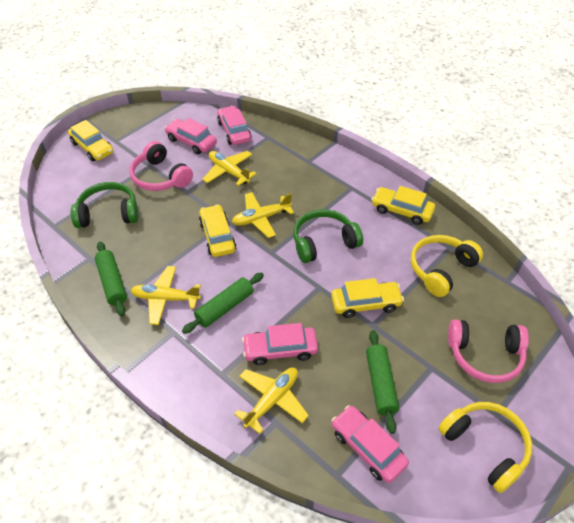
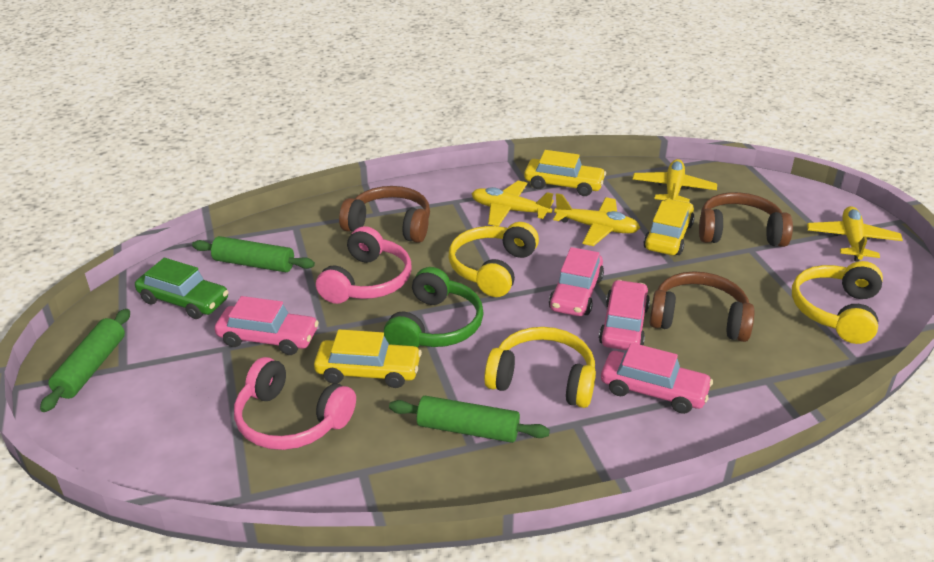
brown headphones: 0 -> 3
green car: 0 -> 1
green headphones: 2 -> 1
yellow car: 4 -> 3
yellow headphones: 2 -> 3

